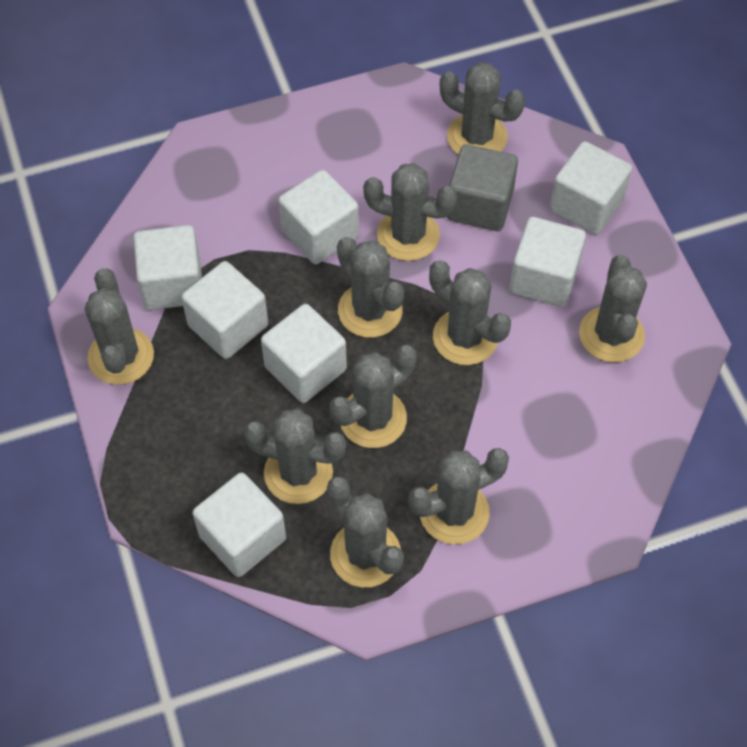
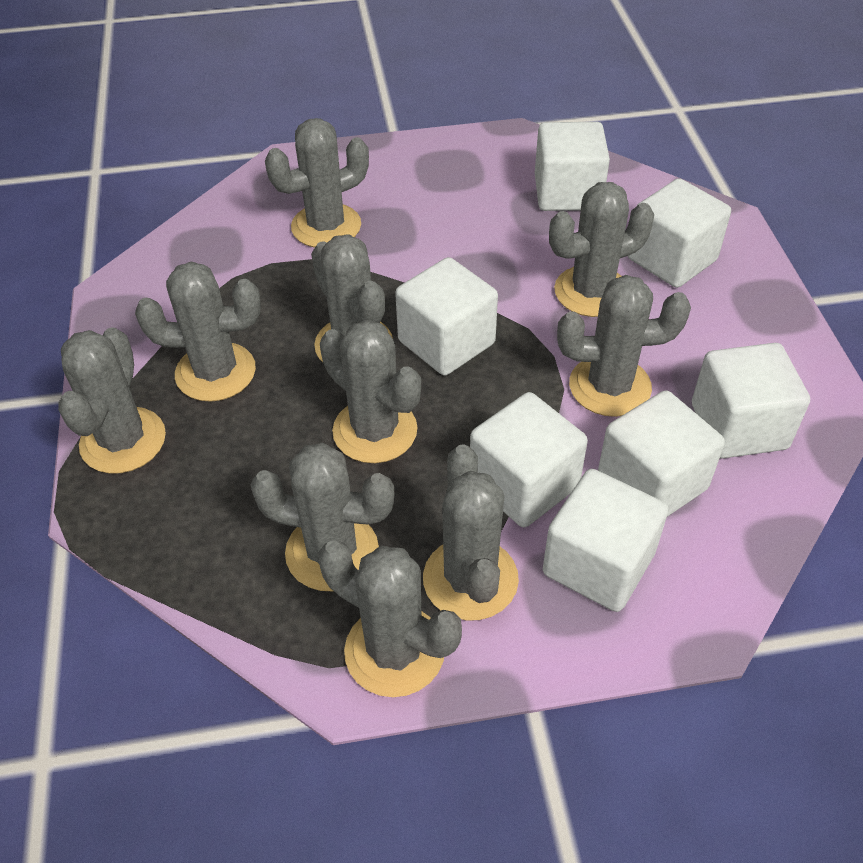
grey cube: 1 -> 0

